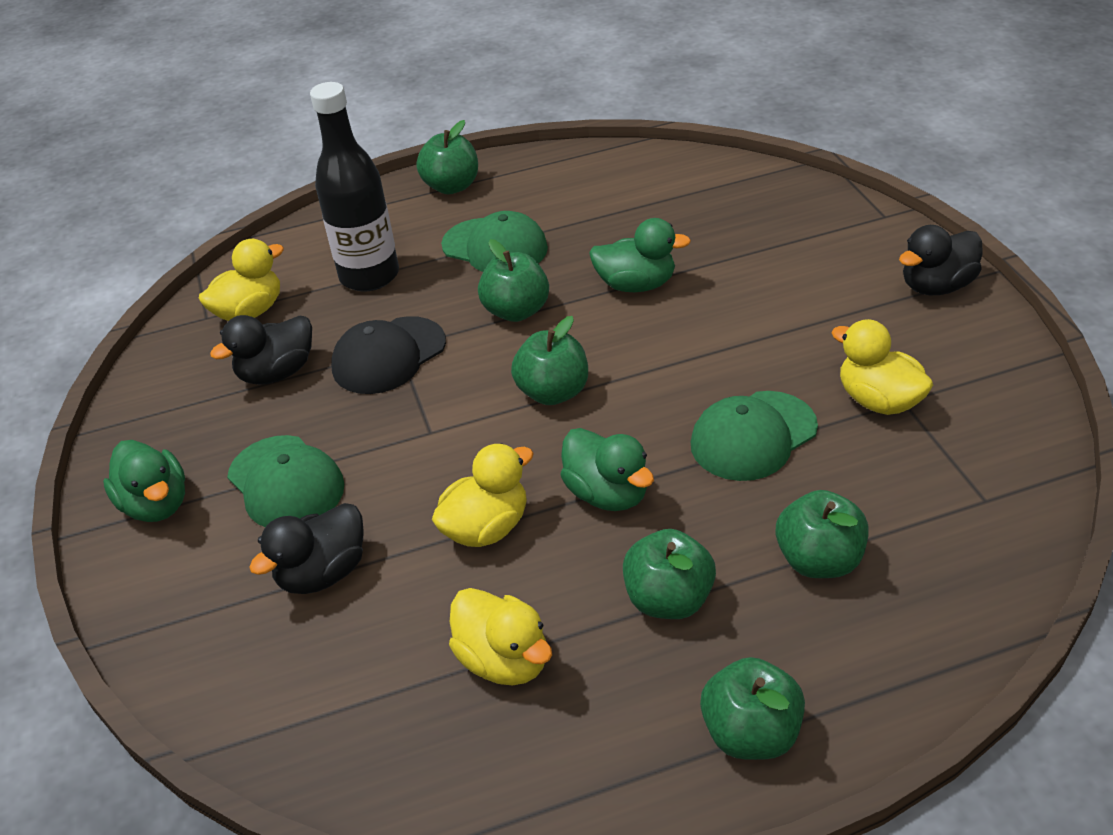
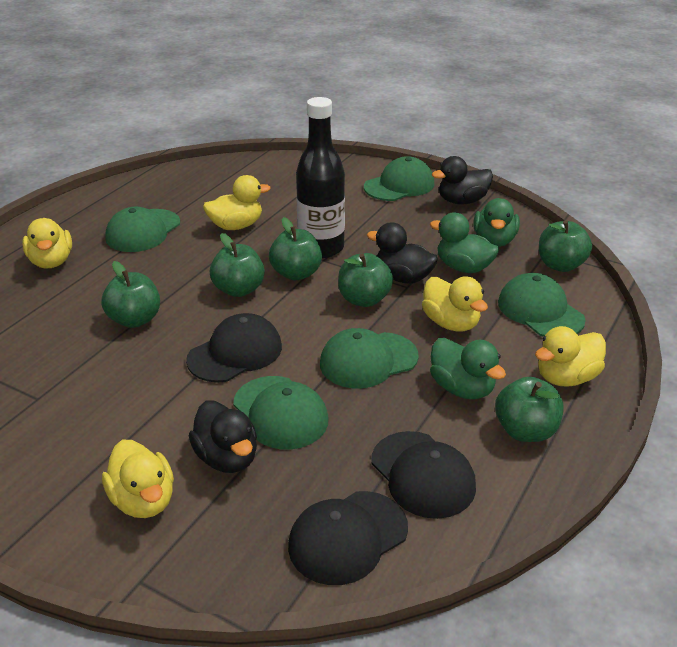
black cap: 1 -> 3
green cap: 3 -> 5
yellow duck: 4 -> 5

